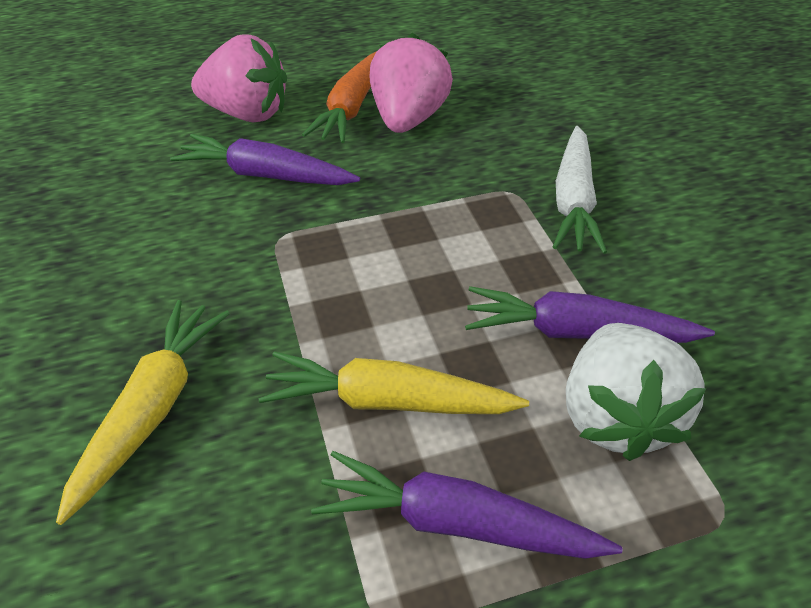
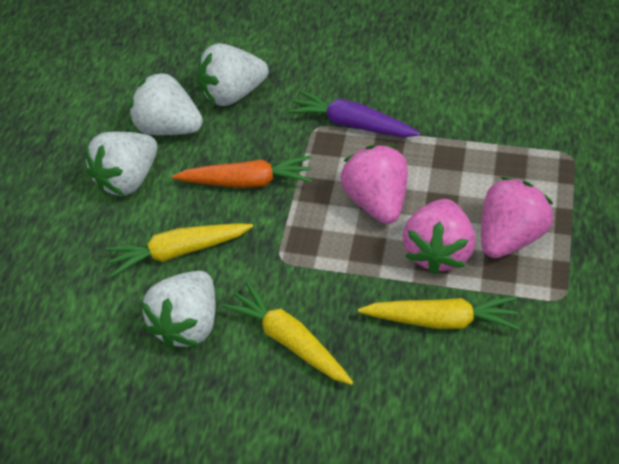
pink strawberry: 2 -> 3
purple carrot: 3 -> 1
white carrot: 1 -> 0
white strawberry: 1 -> 4
yellow carrot: 2 -> 3

